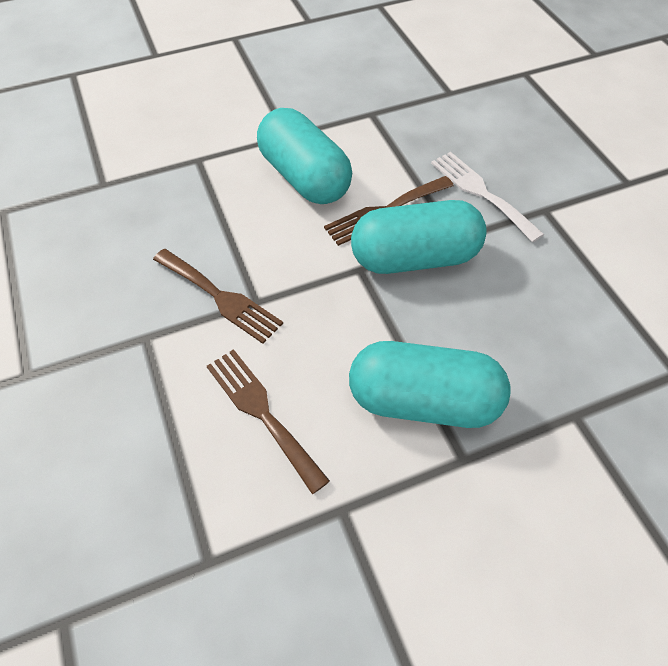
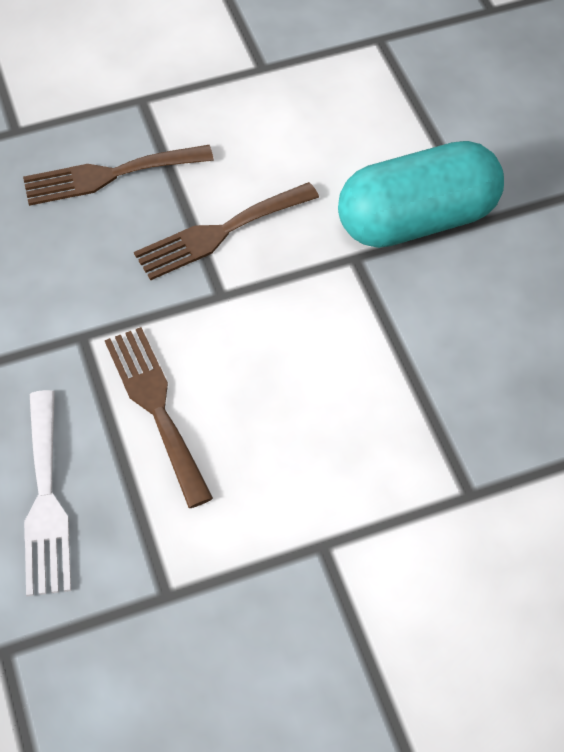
turquoise capsule: 3 -> 1

